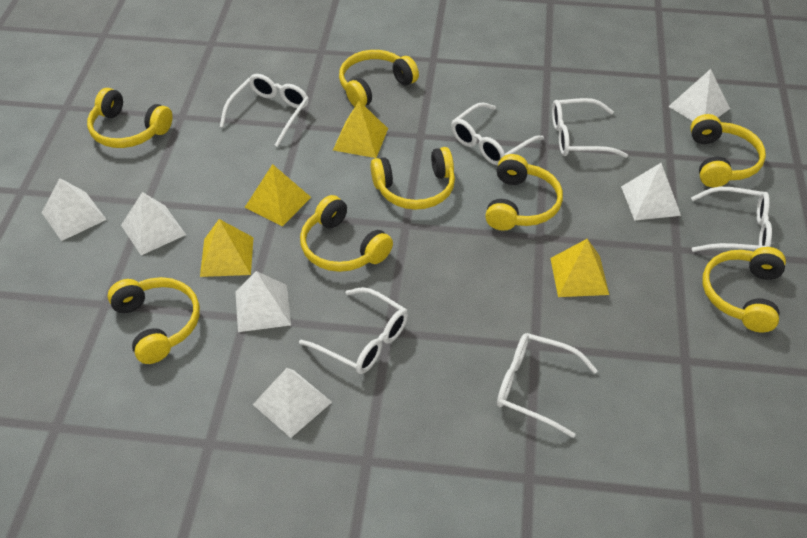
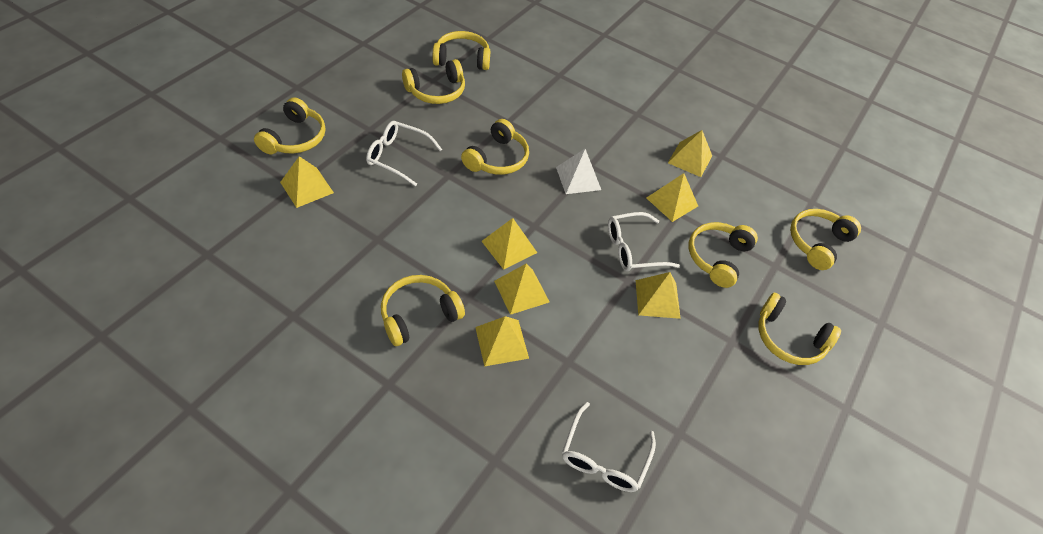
white glasses: 6 -> 3
white pyramid: 6 -> 1
yellow pyramid: 4 -> 7

